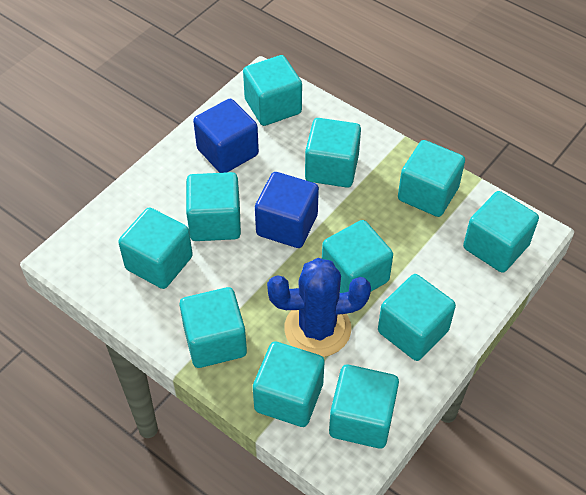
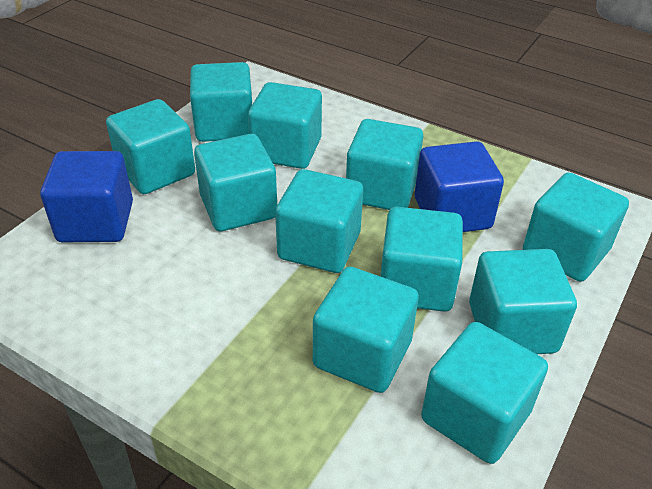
blue cactus: 1 -> 0

